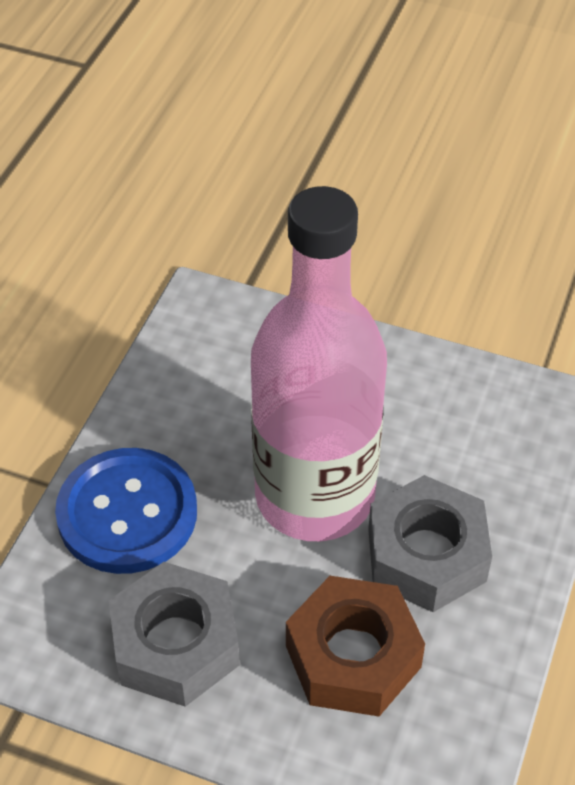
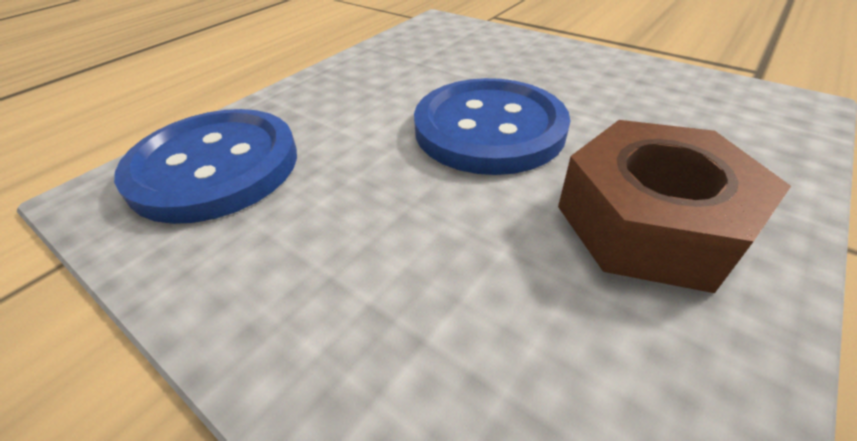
blue button: 1 -> 2
grey nut: 2 -> 0
pink bottle: 1 -> 0

